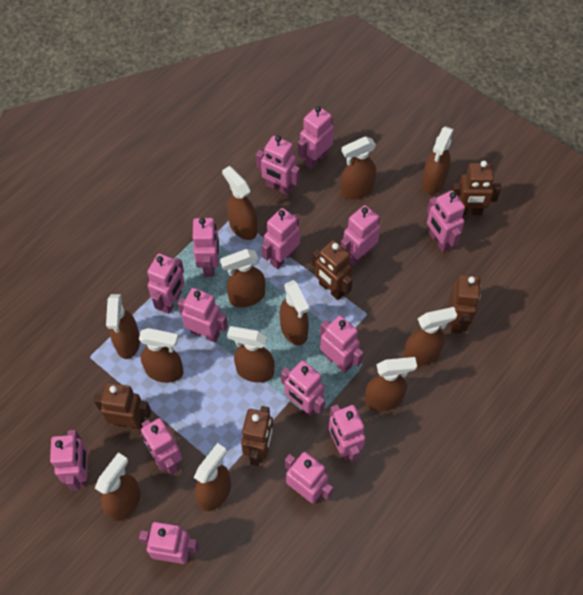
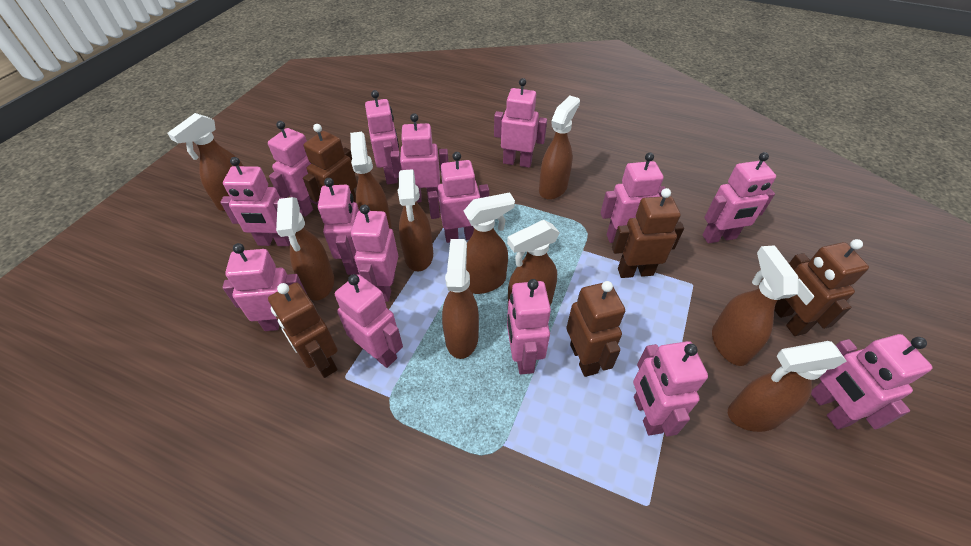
brown spray bottle: 12 -> 10

